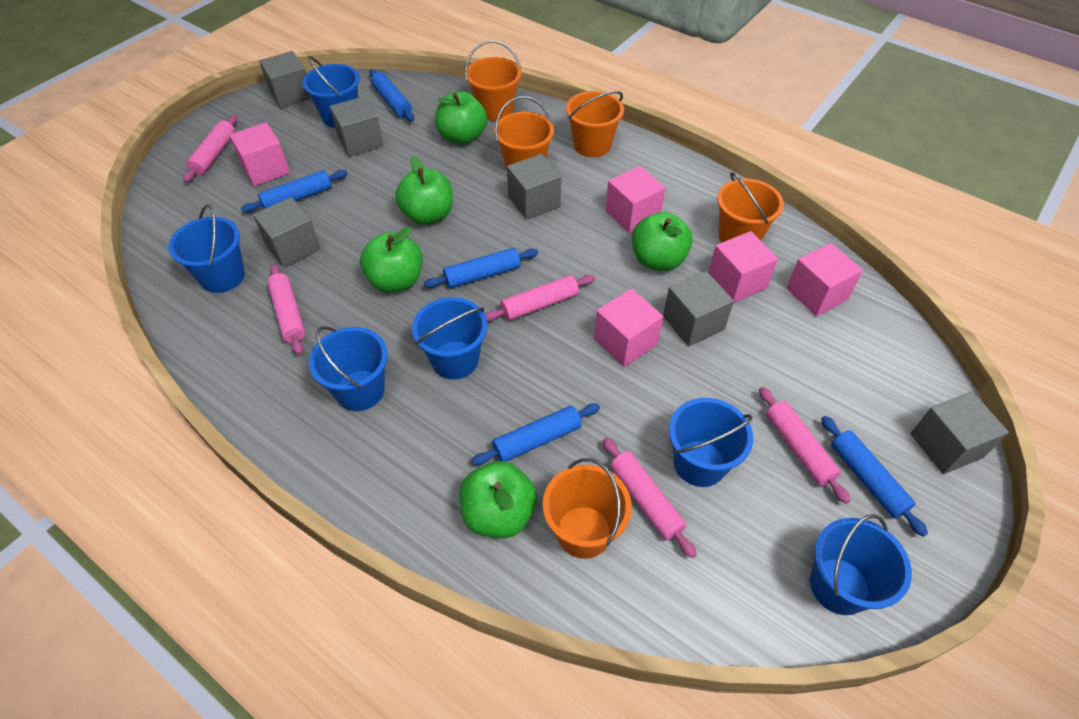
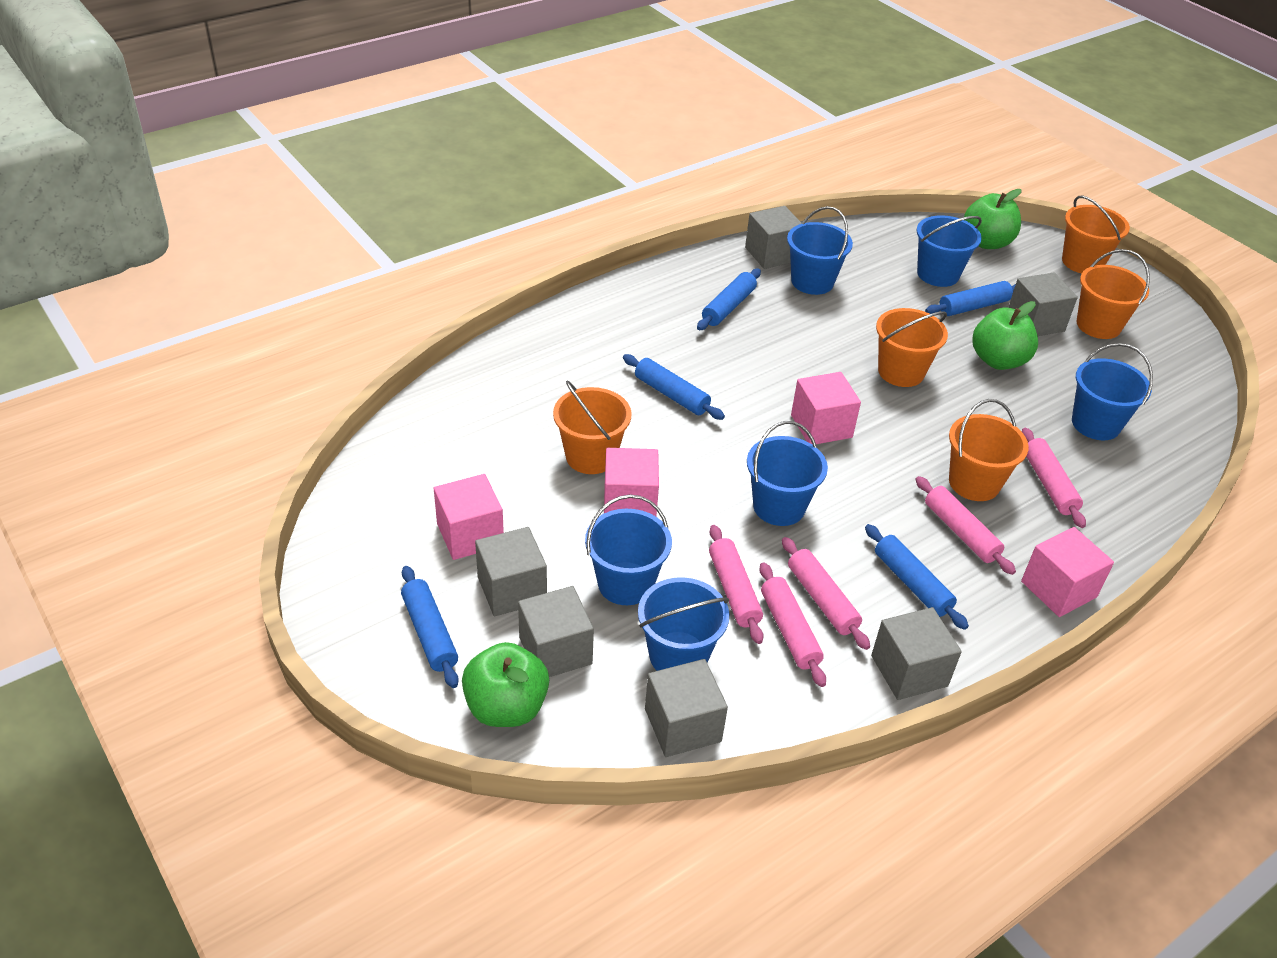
green apple: 5 -> 3
pink cube: 5 -> 4

